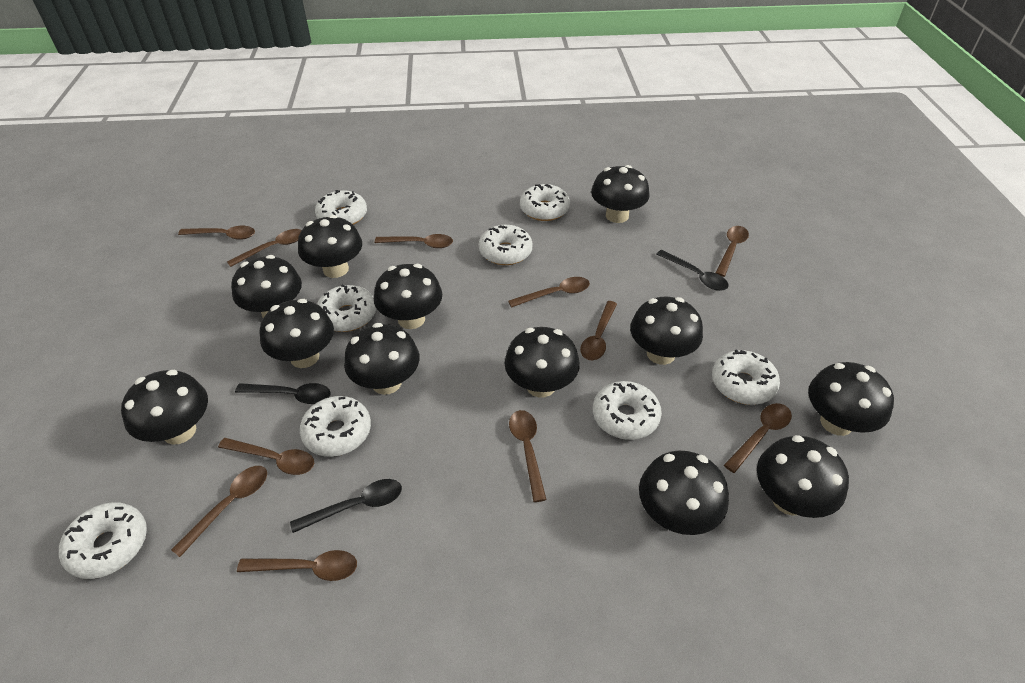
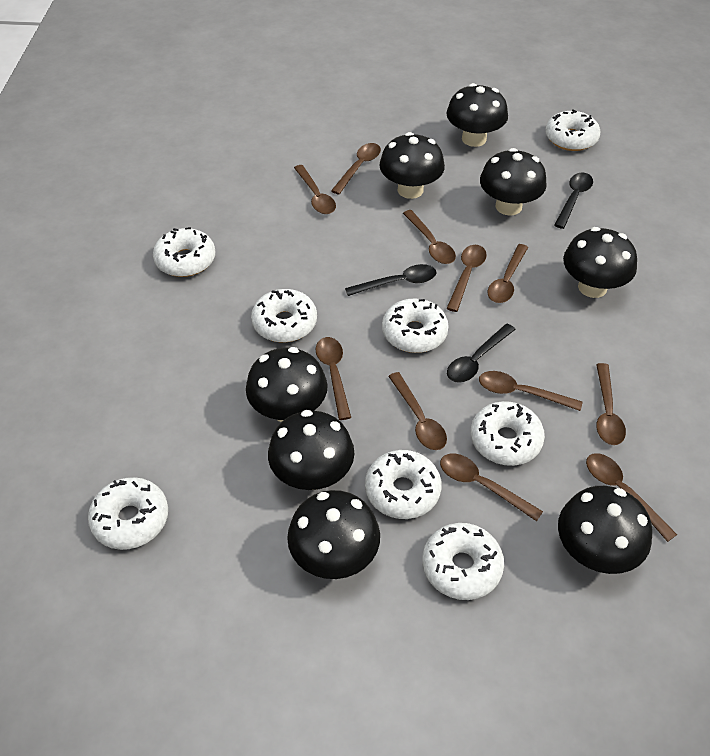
black mushroom: 12 -> 8

